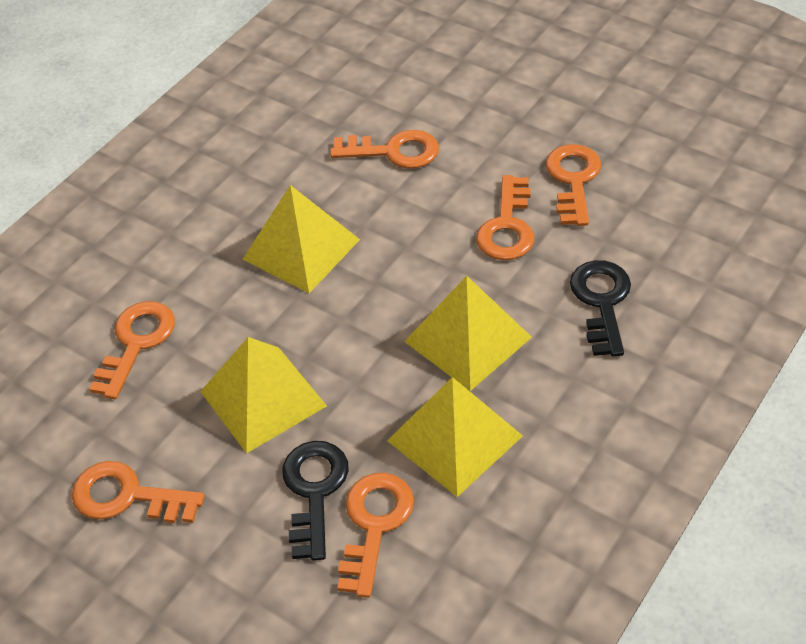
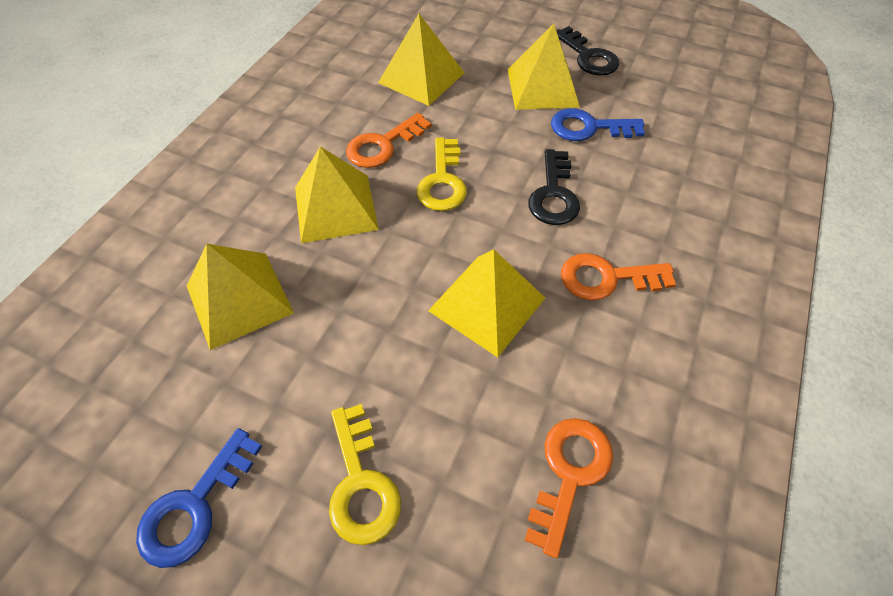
blue key: 0 -> 2
orange key: 6 -> 3
yellow key: 0 -> 2
yellow pyramid: 4 -> 5

